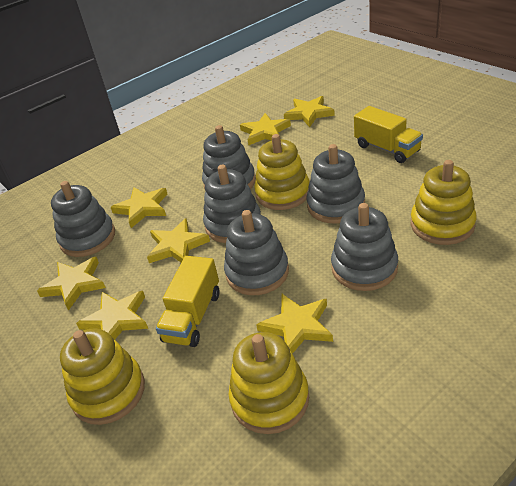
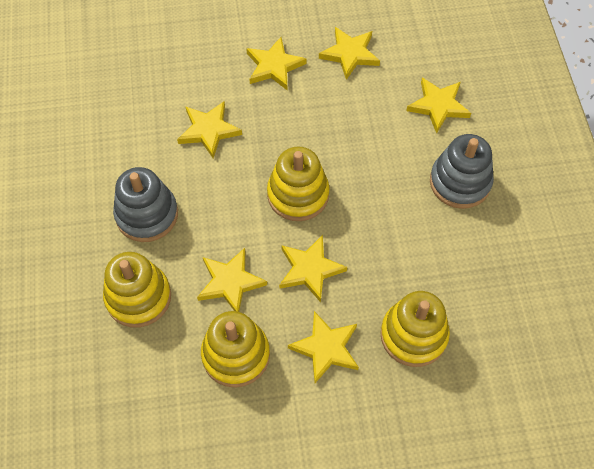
grey stacking toy: 6 -> 2
yellow truck: 2 -> 0

